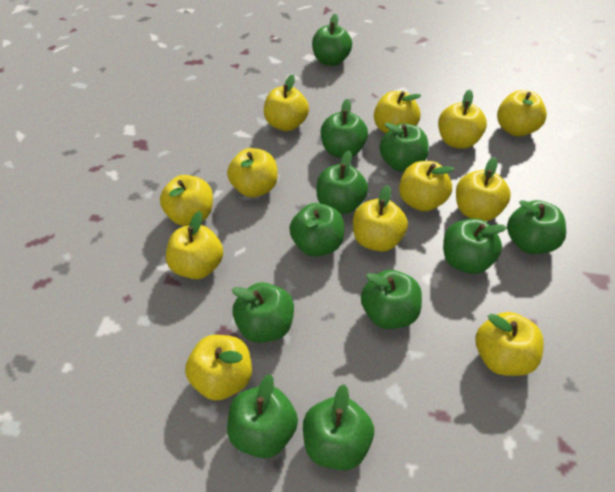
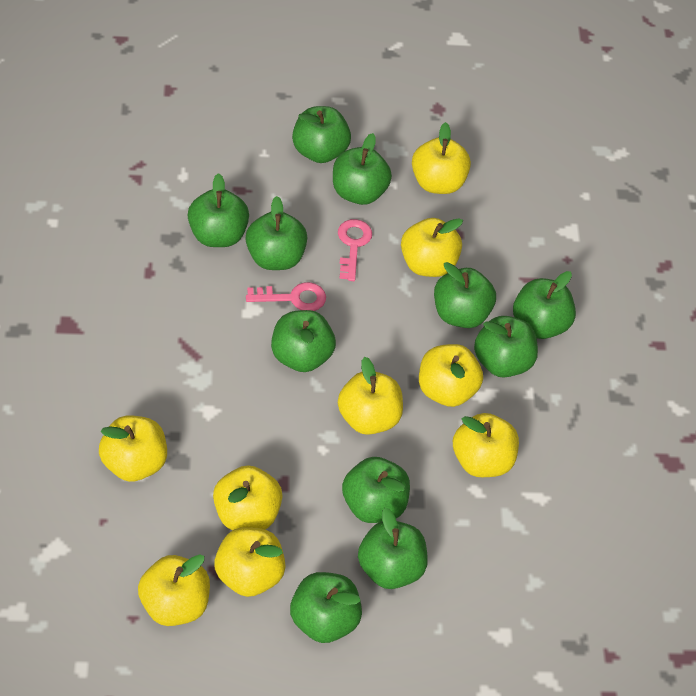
pink key: 0 -> 2
yellow apple: 12 -> 9

